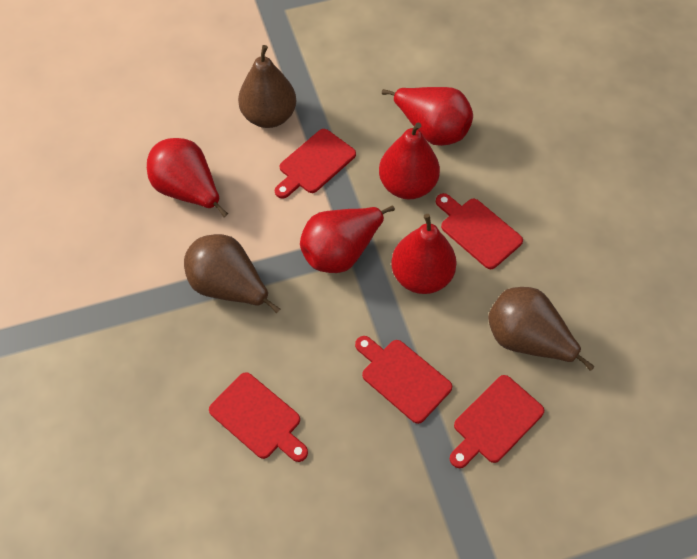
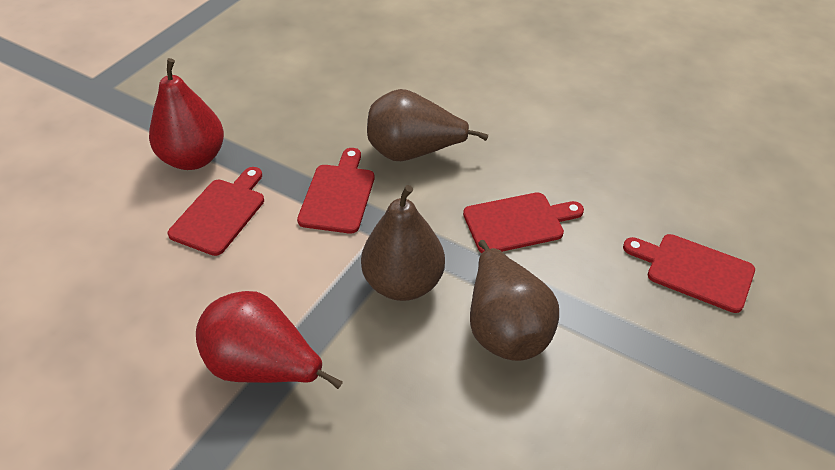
red cutting board: 5 -> 4
red pear: 5 -> 2

